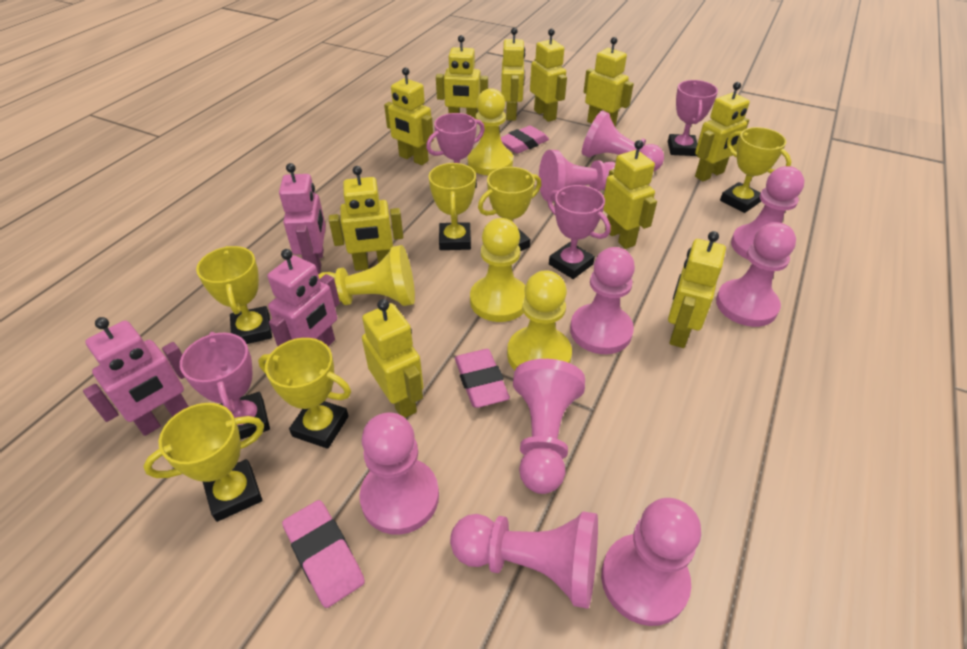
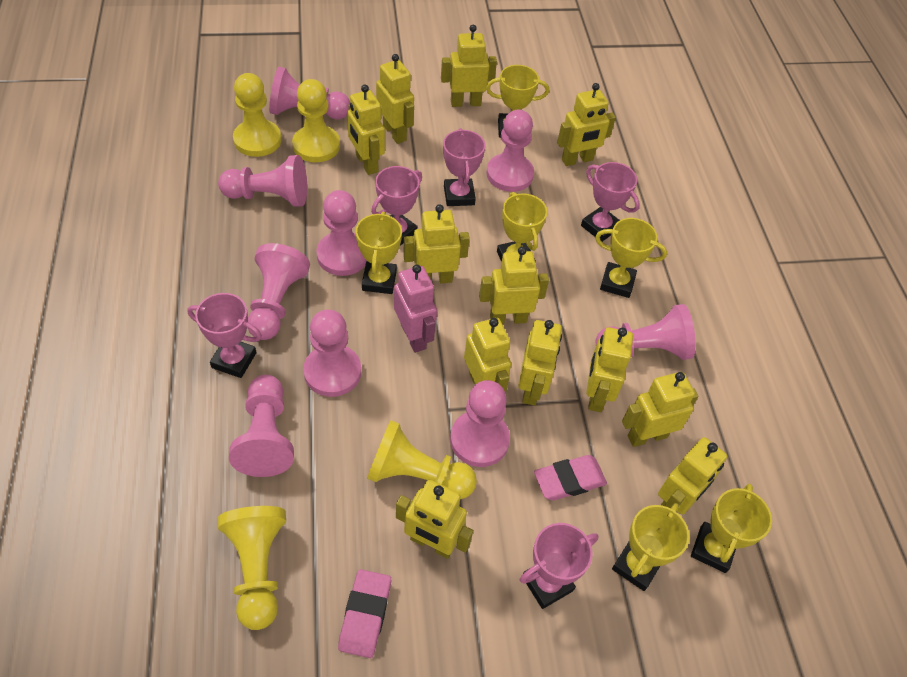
pink eraser: 3 -> 2
pink robot: 3 -> 1
pink trophy: 4 -> 5
yellow robot: 10 -> 12

